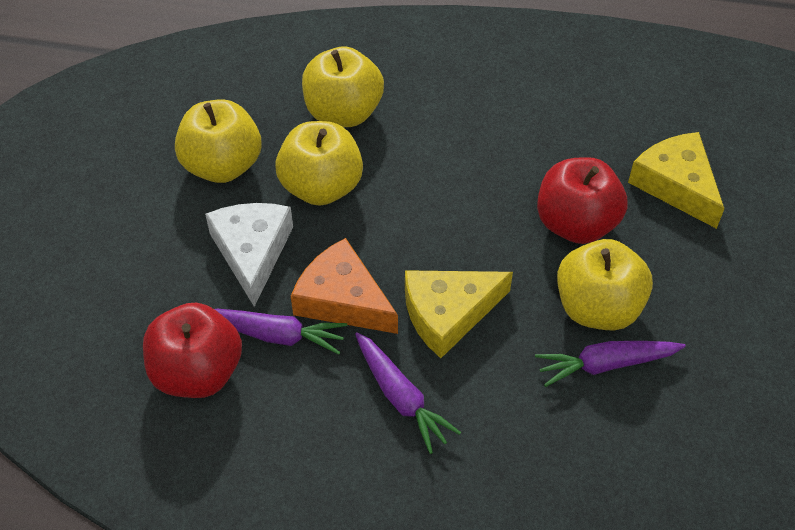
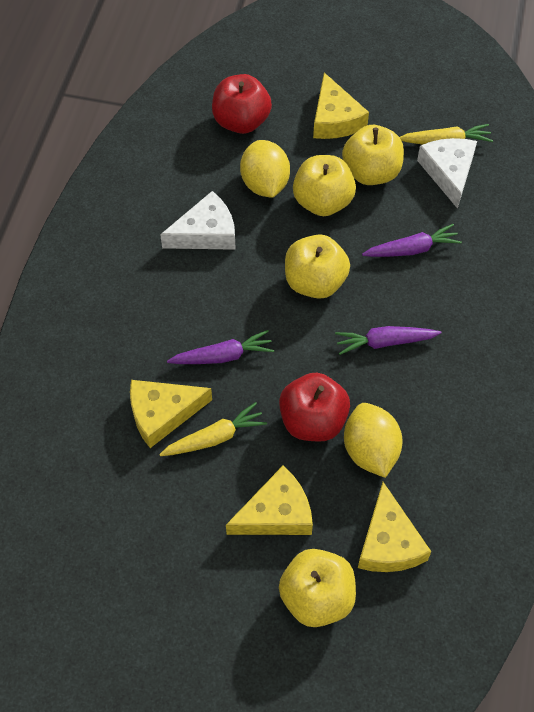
orange cheese: 1 -> 0
white cheese: 1 -> 2
yellow carrot: 0 -> 2
yellow cheese: 2 -> 4
yellow lemon: 0 -> 2

